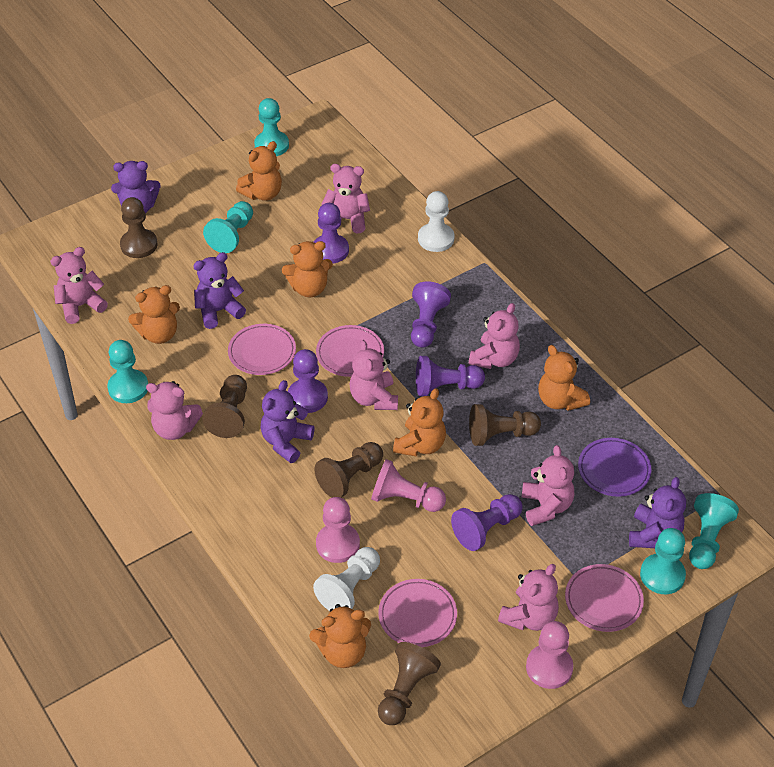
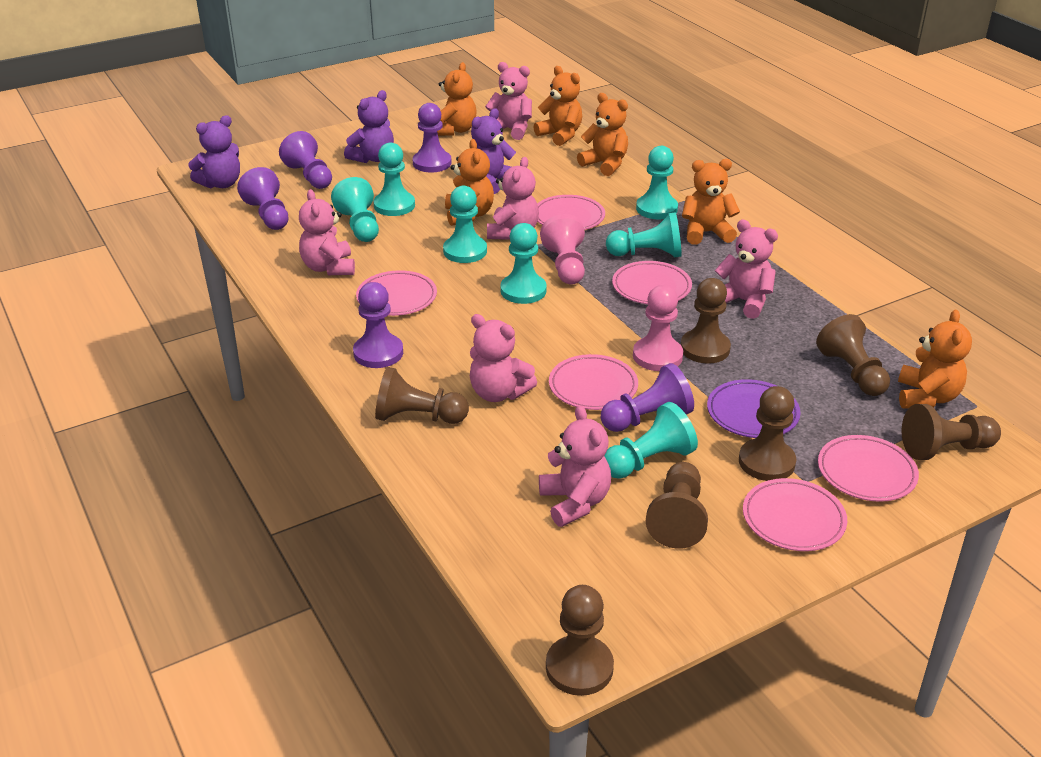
brown pawn: 5 -> 7
pink pawn: 3 -> 2
pink plate: 4 -> 6
pink teddy bear: 7 -> 6
purple teddy bear: 4 -> 3
turquoise pawn: 5 -> 7
white pawn: 2 -> 0

